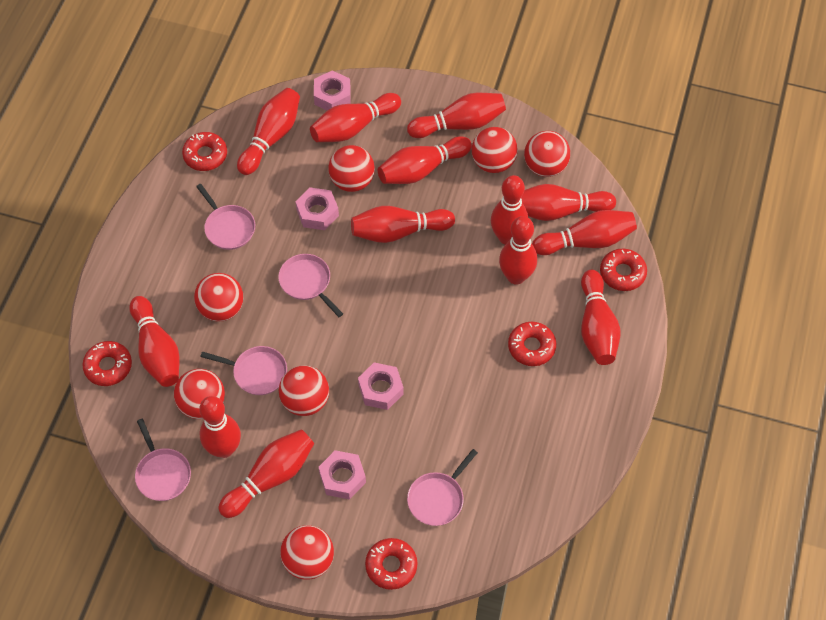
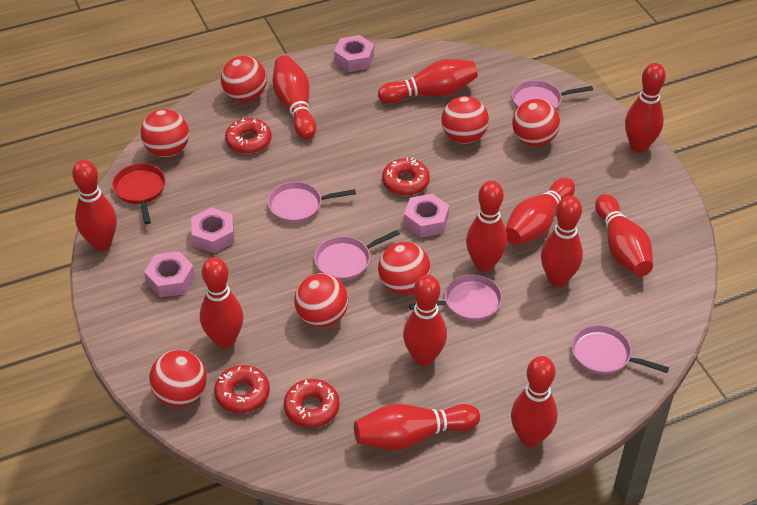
red bowling pin: 13 -> 12
red donut: 5 -> 4
red pan: 0 -> 1

